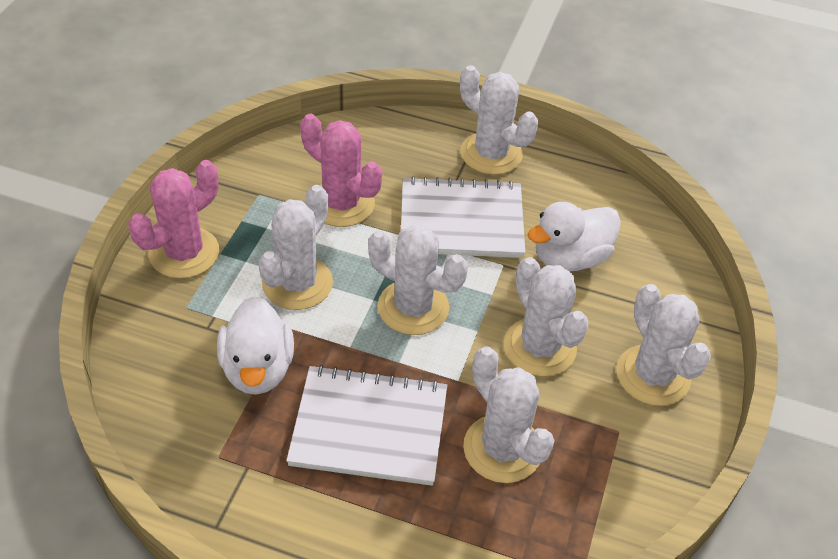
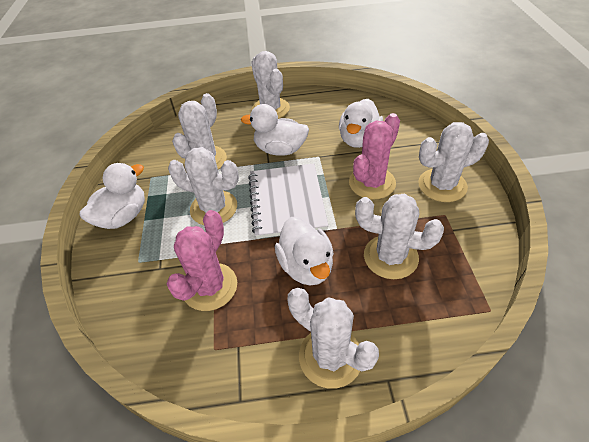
white duck: 2 -> 4
white notebook: 2 -> 1

